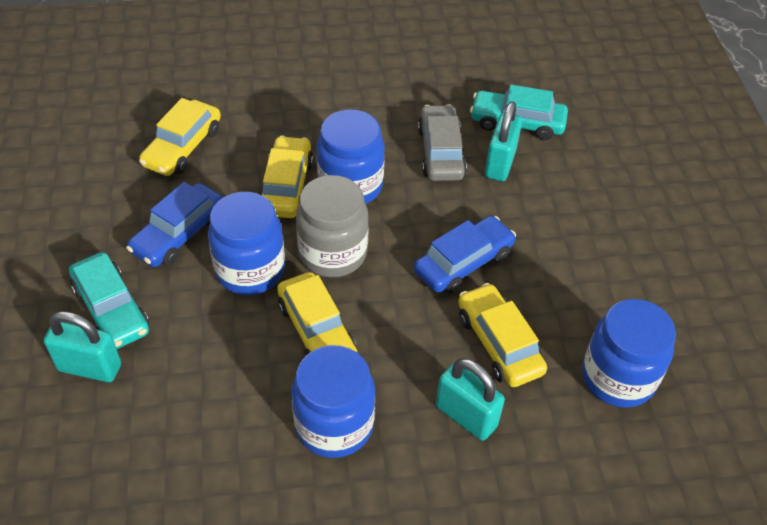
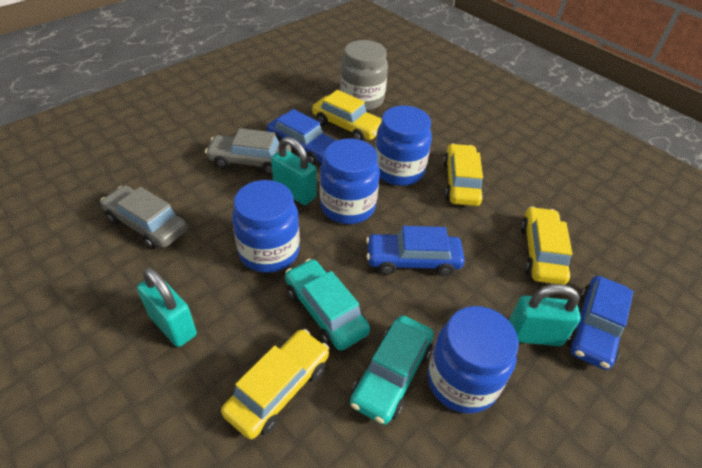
blue car: 2 -> 3
grey car: 1 -> 2

